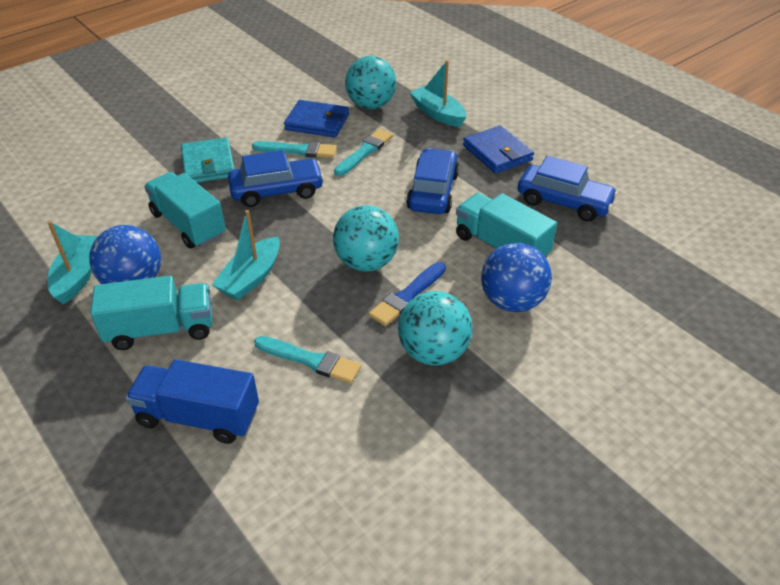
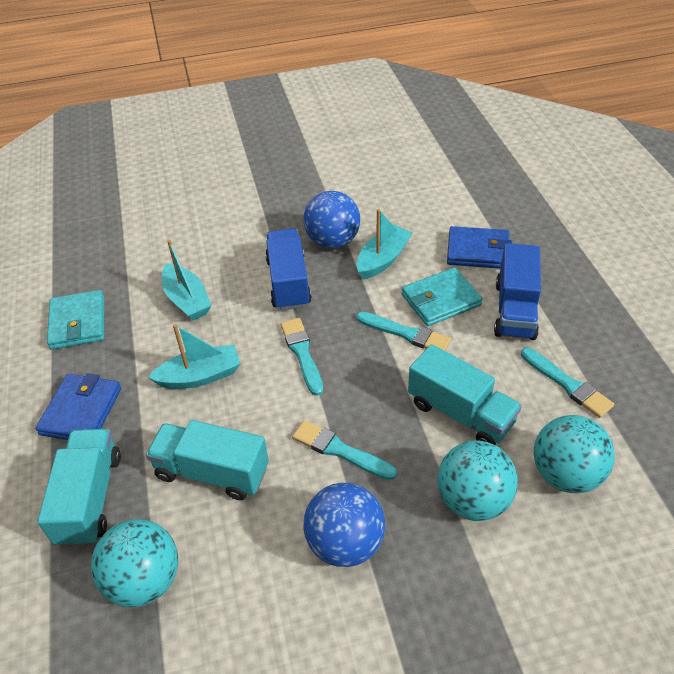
blue brush: 1 -> 0
blue car: 3 -> 0
blue truck: 1 -> 2
turquoise brush: 3 -> 4
turquoise wallet: 1 -> 2

